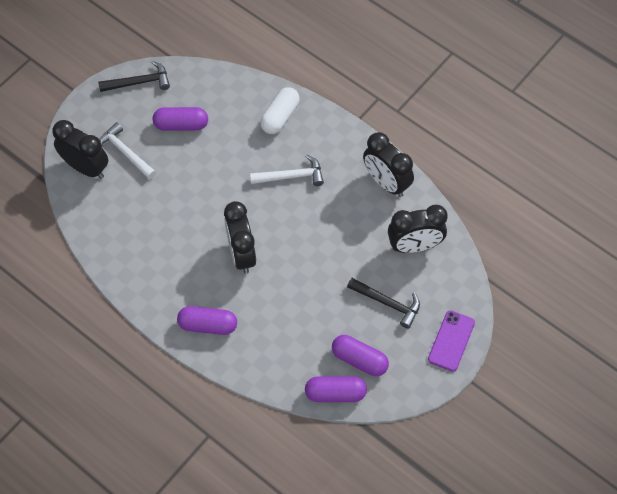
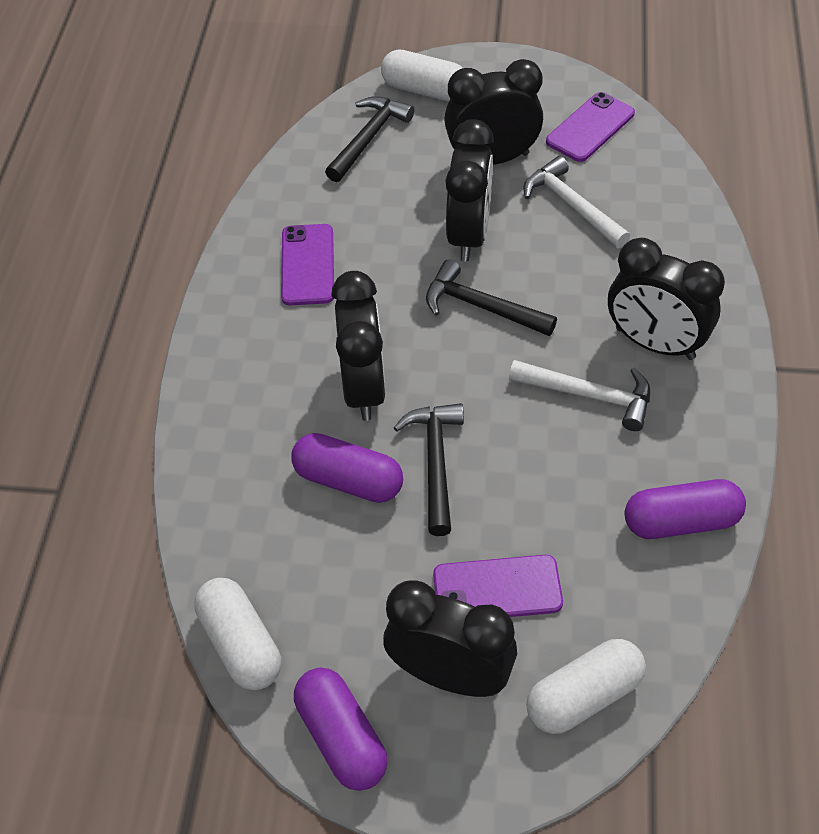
black clock: 4 -> 5
black hammer: 2 -> 3
purple capsule: 4 -> 3
purple phone: 1 -> 3
white capsule: 1 -> 3

